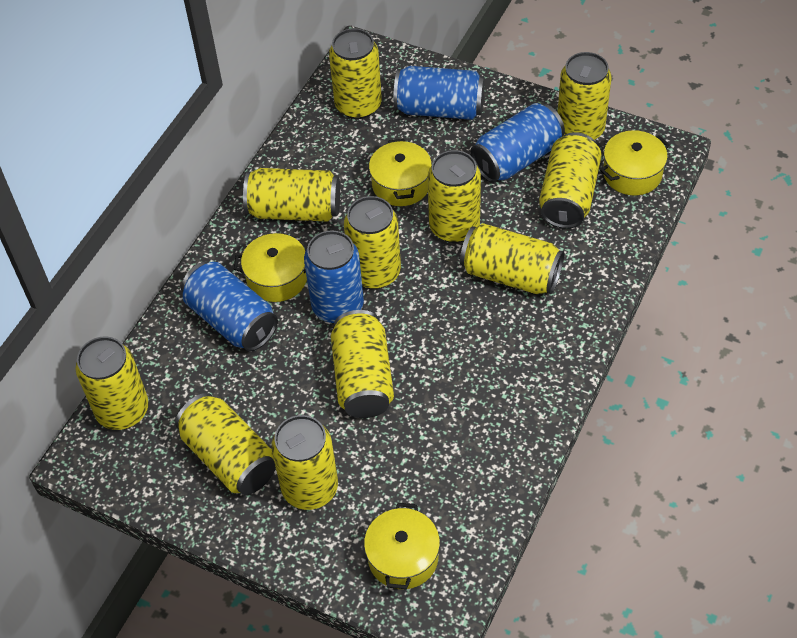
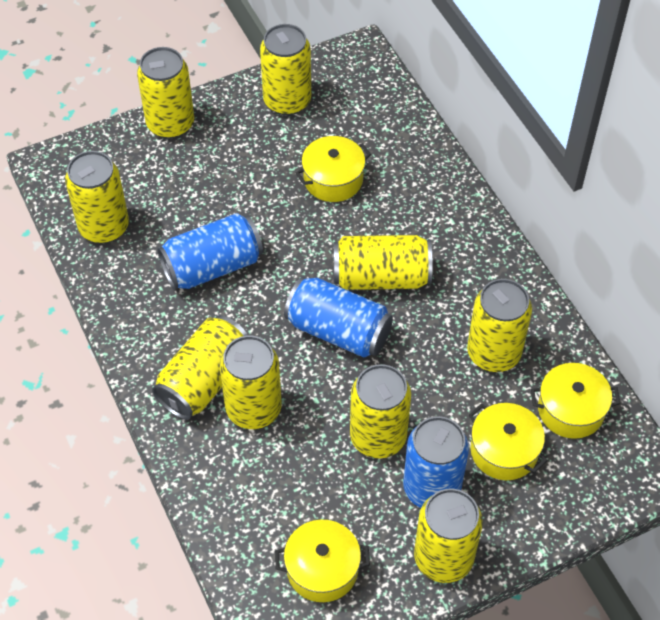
blue can: 4 -> 3
yellow can: 11 -> 9

